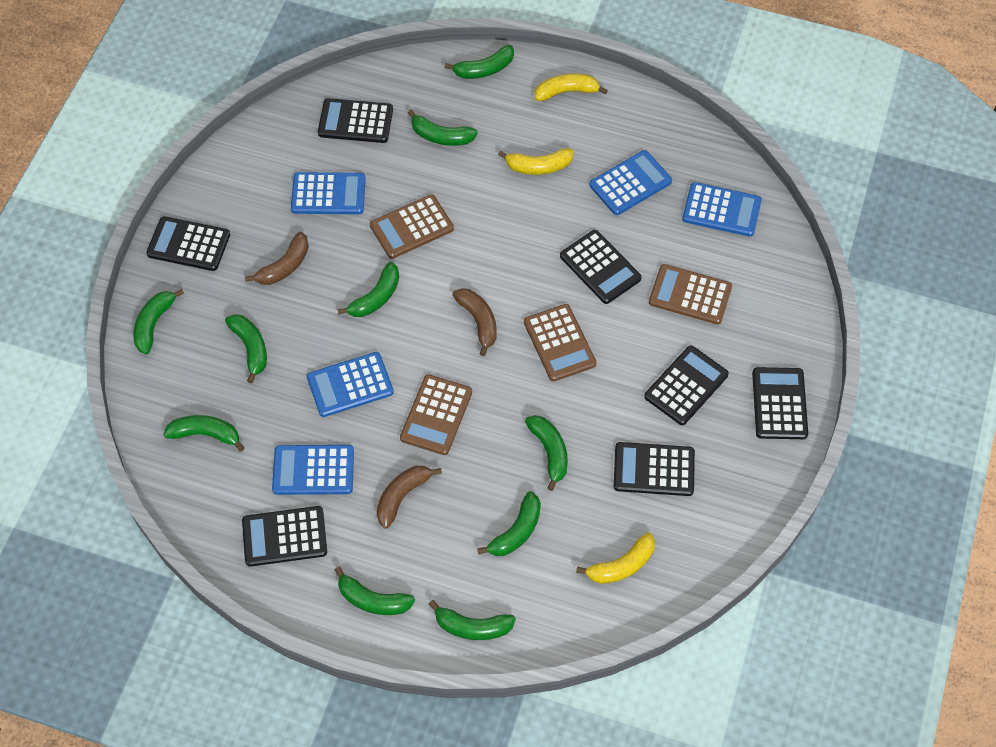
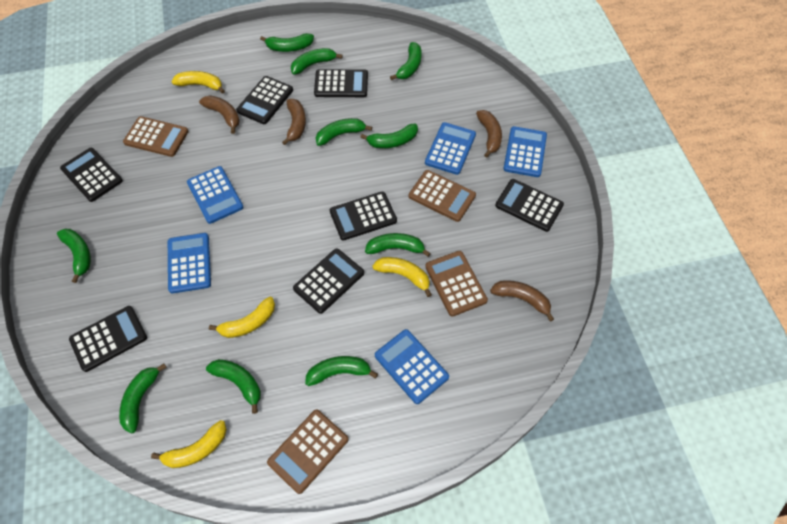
brown banana: 3 -> 4
yellow banana: 3 -> 4

